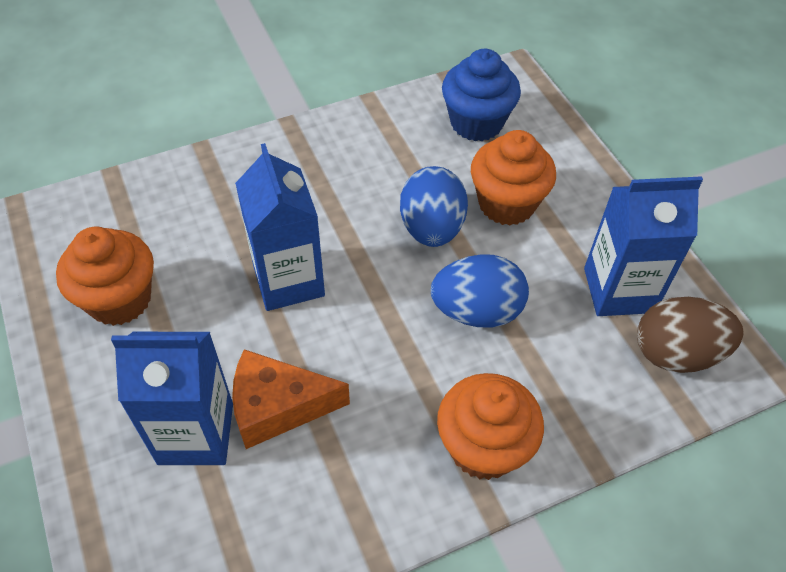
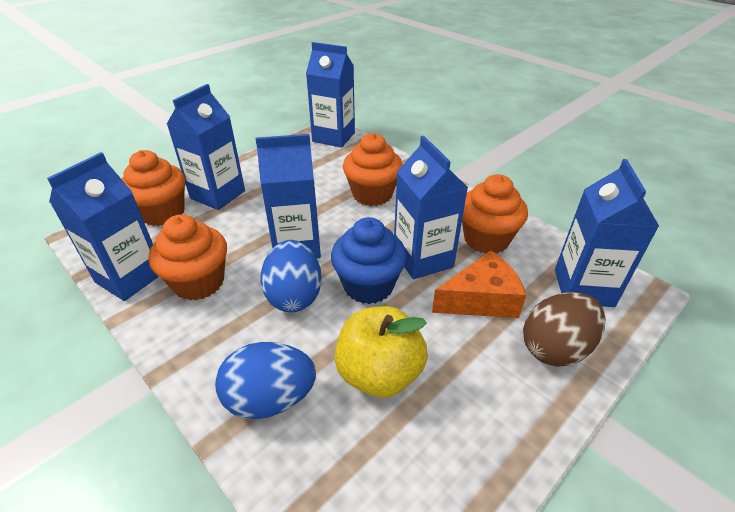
blue carton: 3 -> 6
orange cupcake: 3 -> 4
yellow apple: 0 -> 1

